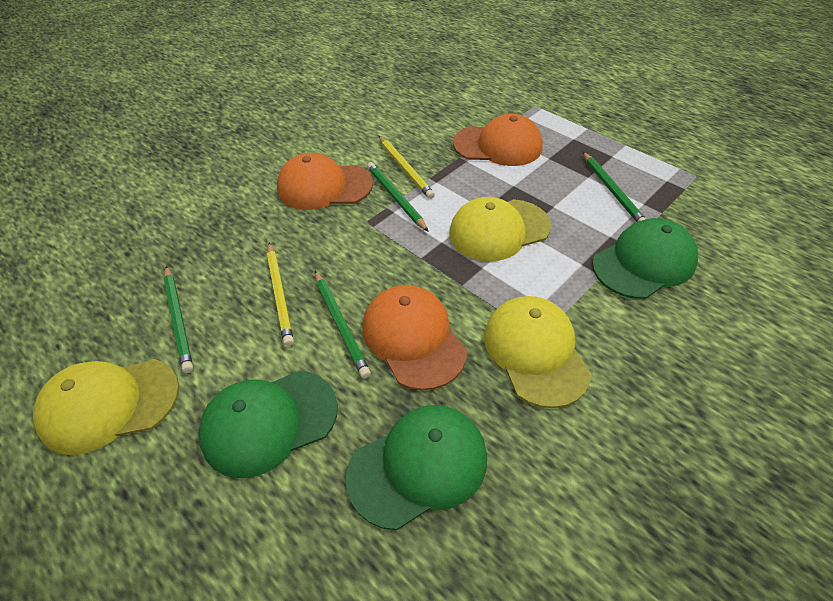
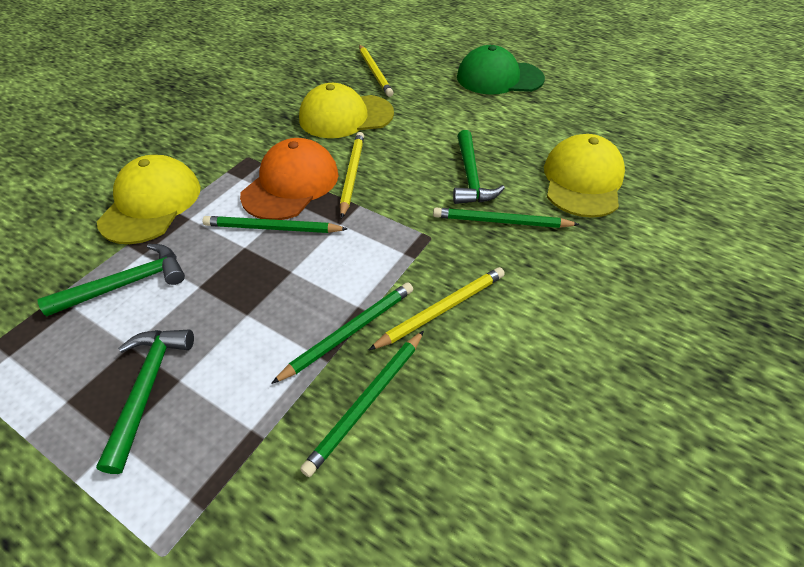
green cap: 3 -> 1
green hammer: 0 -> 3
orange cap: 3 -> 1
yellow pencil: 2 -> 3

